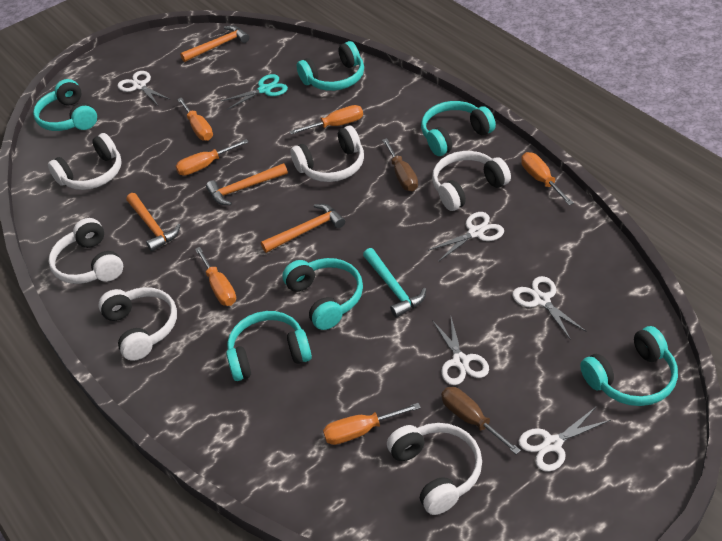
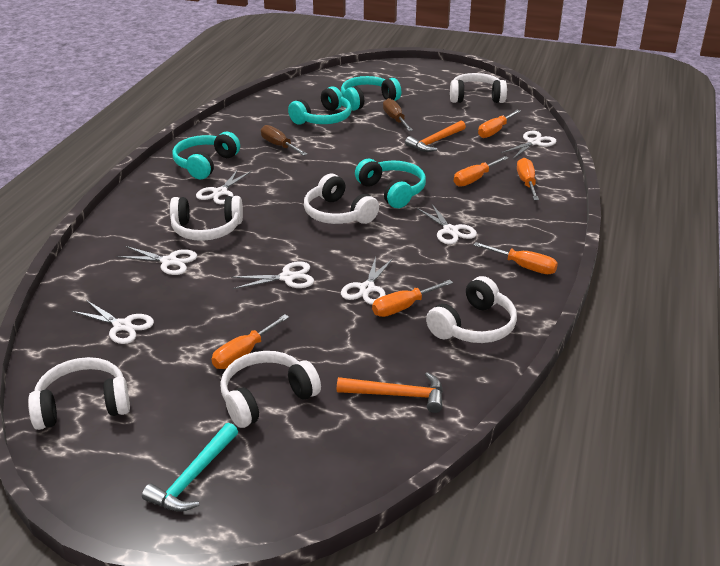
orange hammer: 4 -> 2
turquoise headphones: 6 -> 4
turquoise scissors: 1 -> 0
white scissors: 5 -> 7

